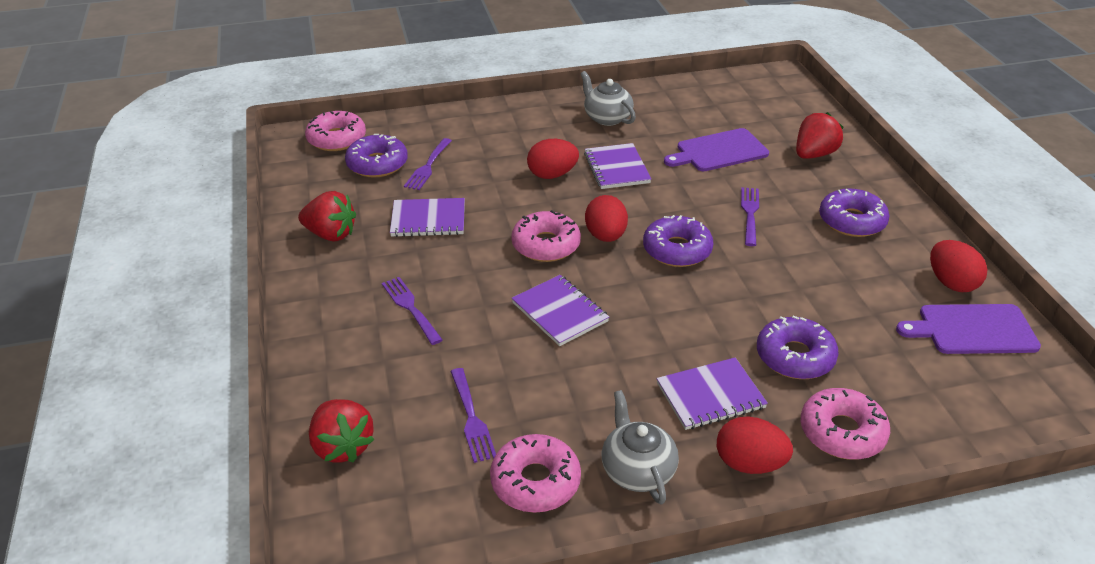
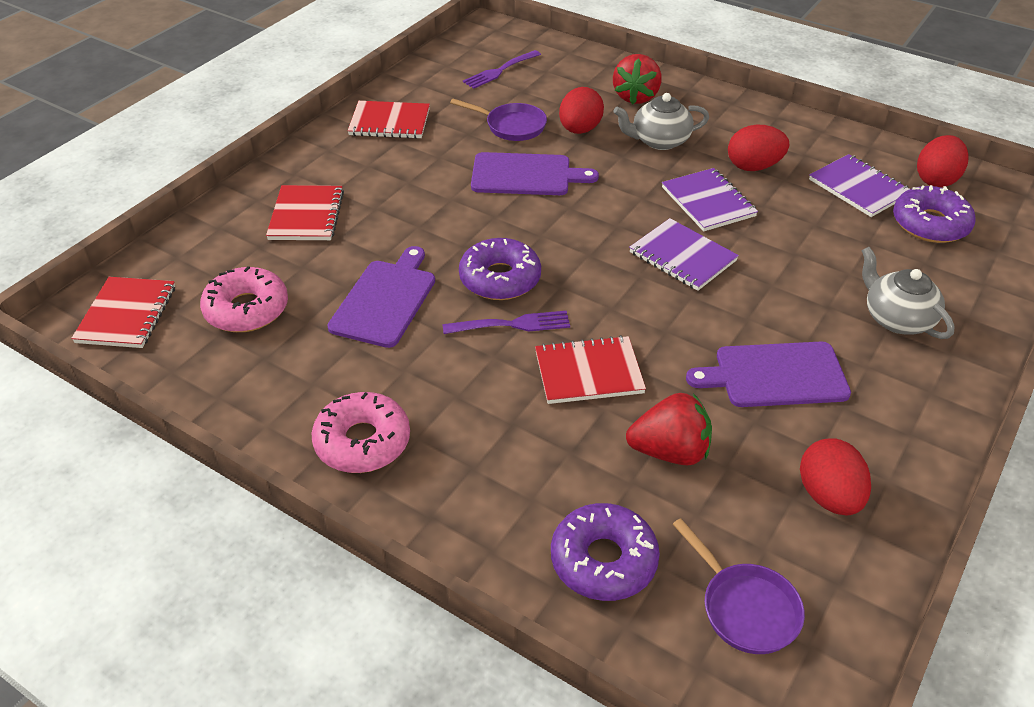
pink donut: 4 -> 2
purple cutting board: 2 -> 3
purple donut: 4 -> 3
purple fork: 4 -> 2
purple notebook: 4 -> 3
purple pan: 0 -> 2
red notebook: 0 -> 4
red strawberry: 3 -> 2

